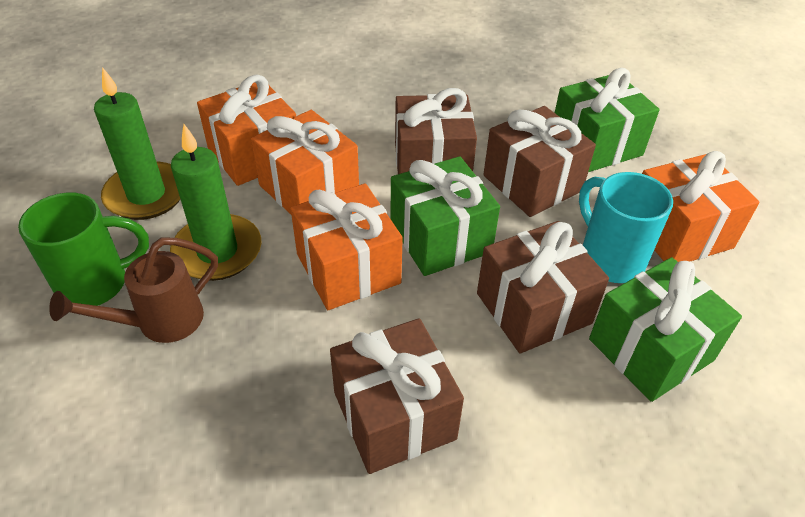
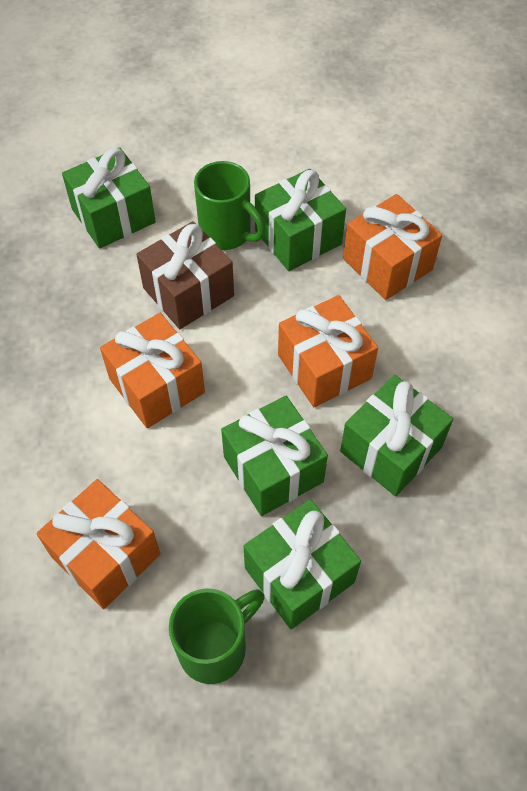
brown gift: 4 -> 1
brown watering can: 1 -> 0
green candle: 2 -> 0
green gift: 3 -> 5
green mug: 1 -> 2
turquoise mug: 1 -> 0

